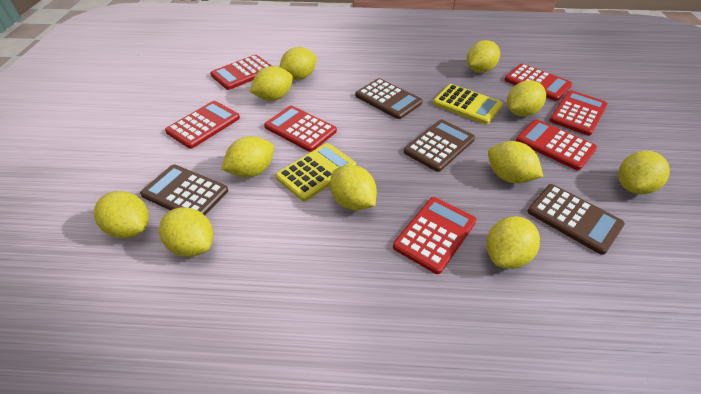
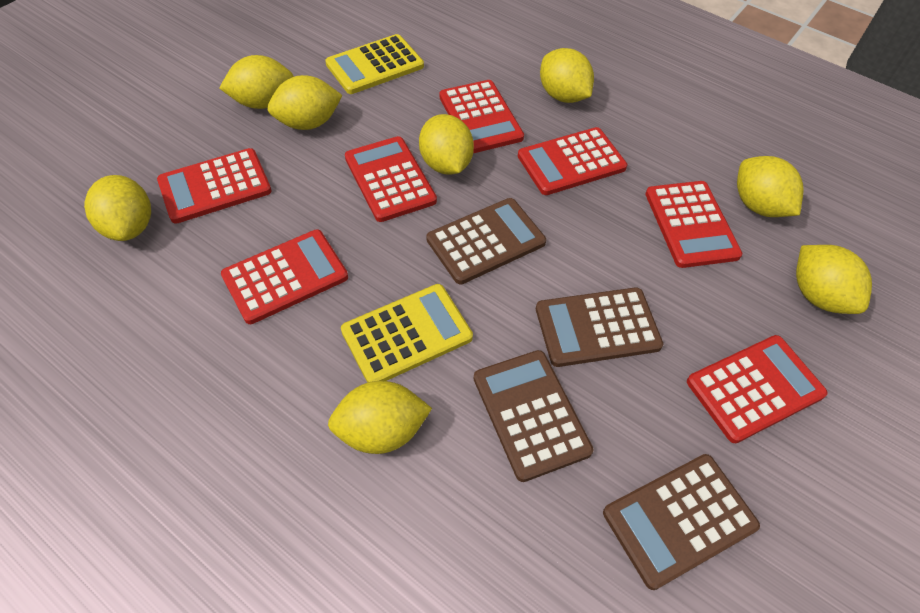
yellow lemon: 11 -> 8

